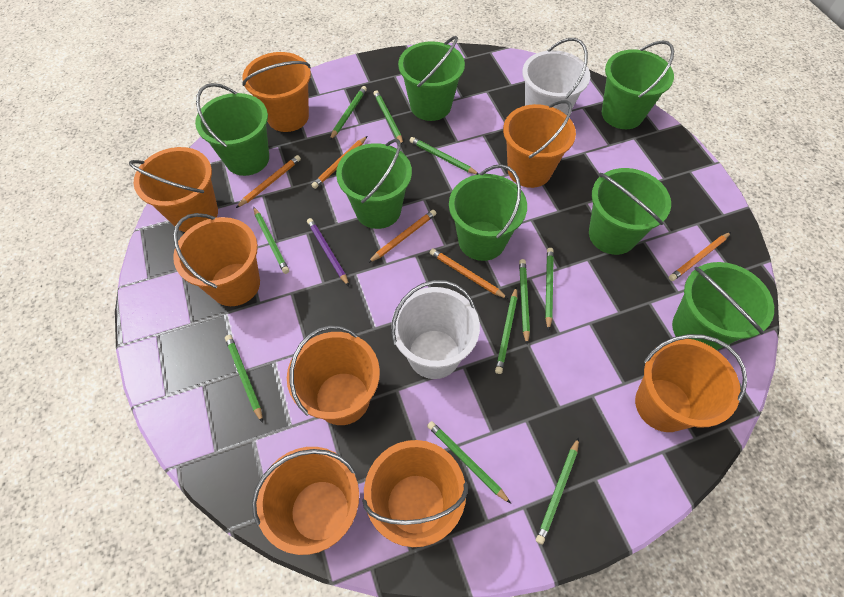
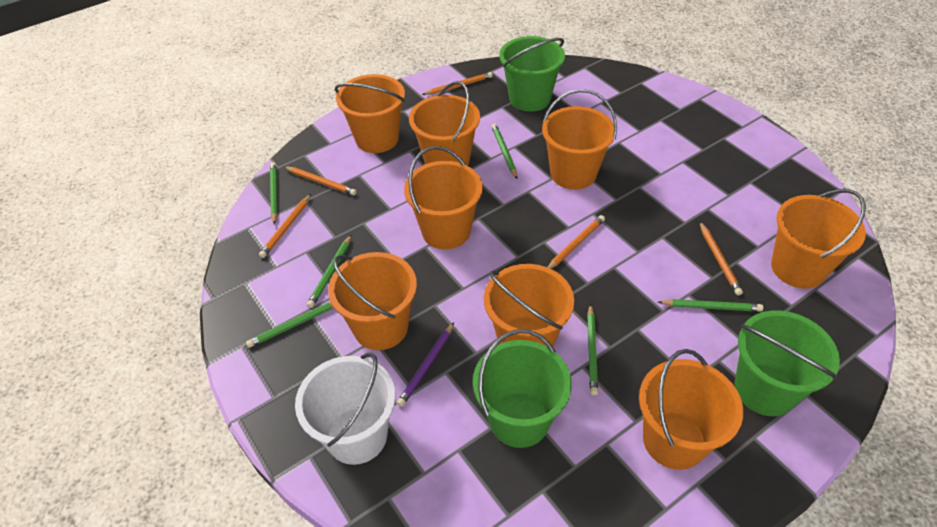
green bucket: 7 -> 3
green pencil: 10 -> 6
white bucket: 2 -> 1

